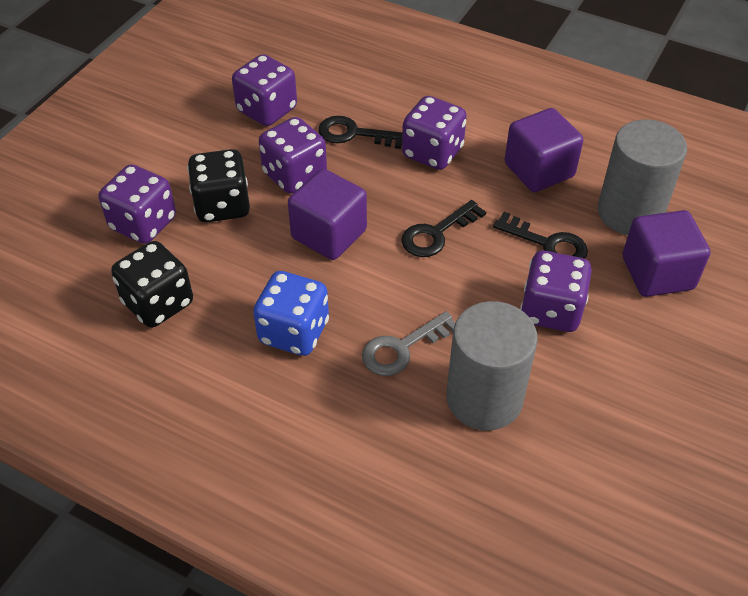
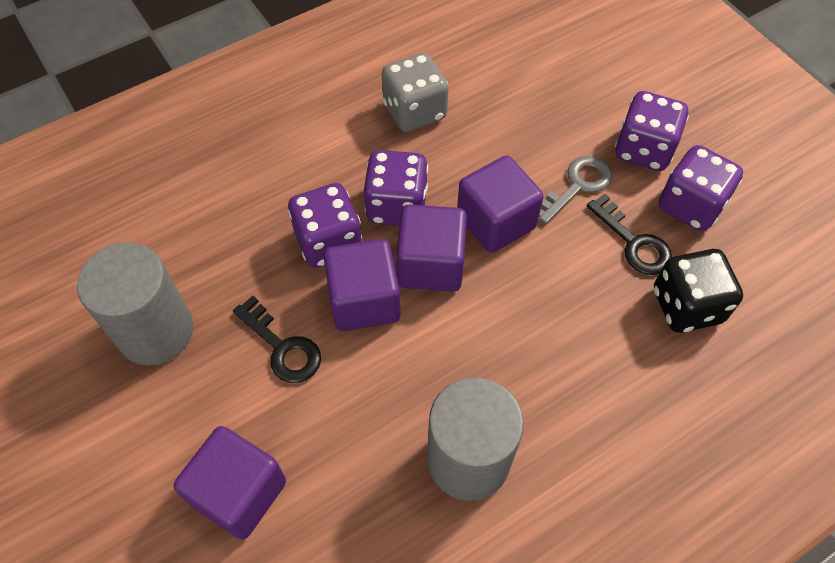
black dice: 2 -> 1
black key: 3 -> 2
blue dice: 1 -> 0
grey dice: 0 -> 1
purple cube: 3 -> 4
purple dice: 5 -> 4

